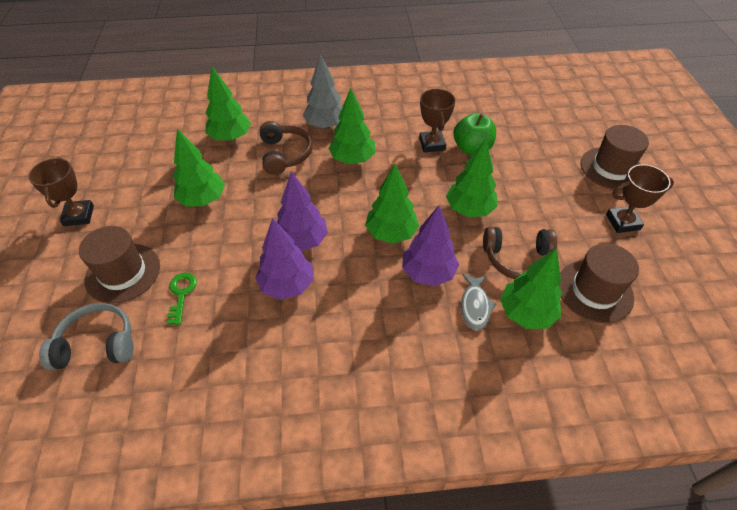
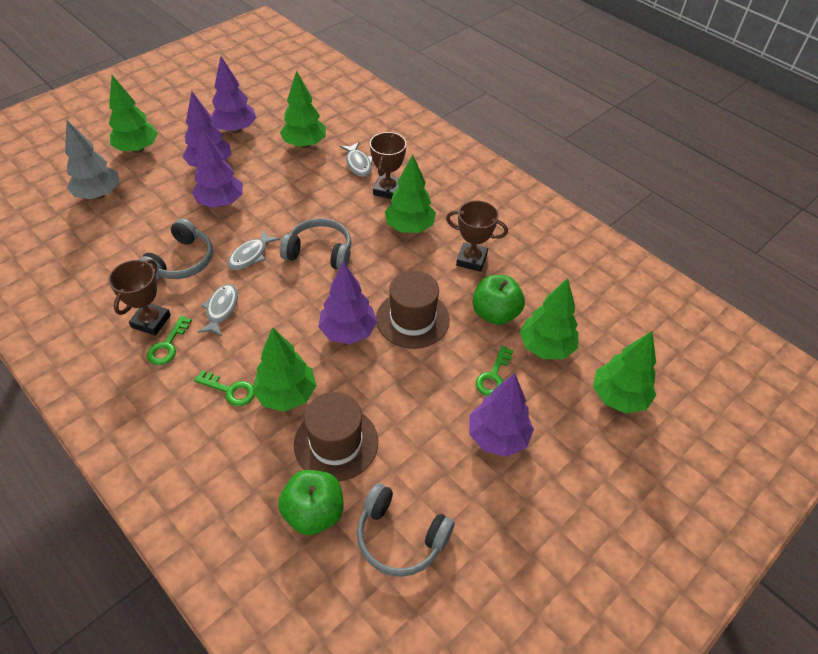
brown hat: 3 -> 2
brown headphones: 2 -> 0
green apple: 1 -> 2
green key: 1 -> 3
grey fish: 1 -> 3
grey headphones: 1 -> 3
purple tree: 3 -> 5

